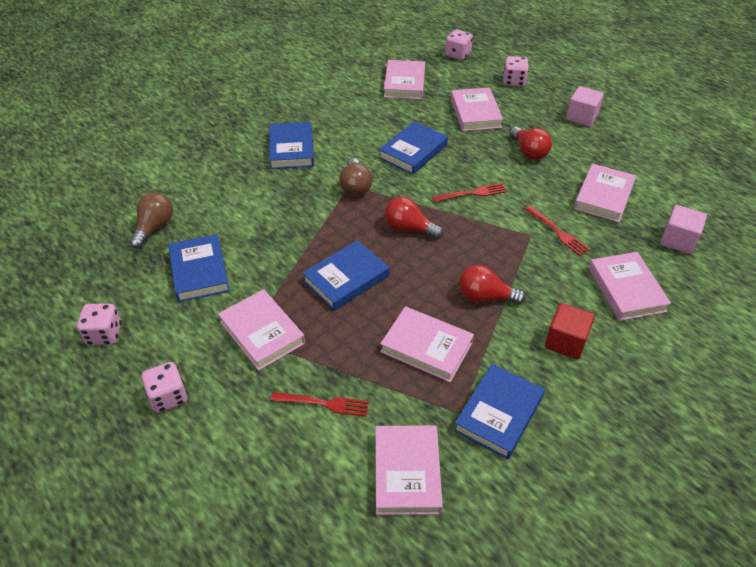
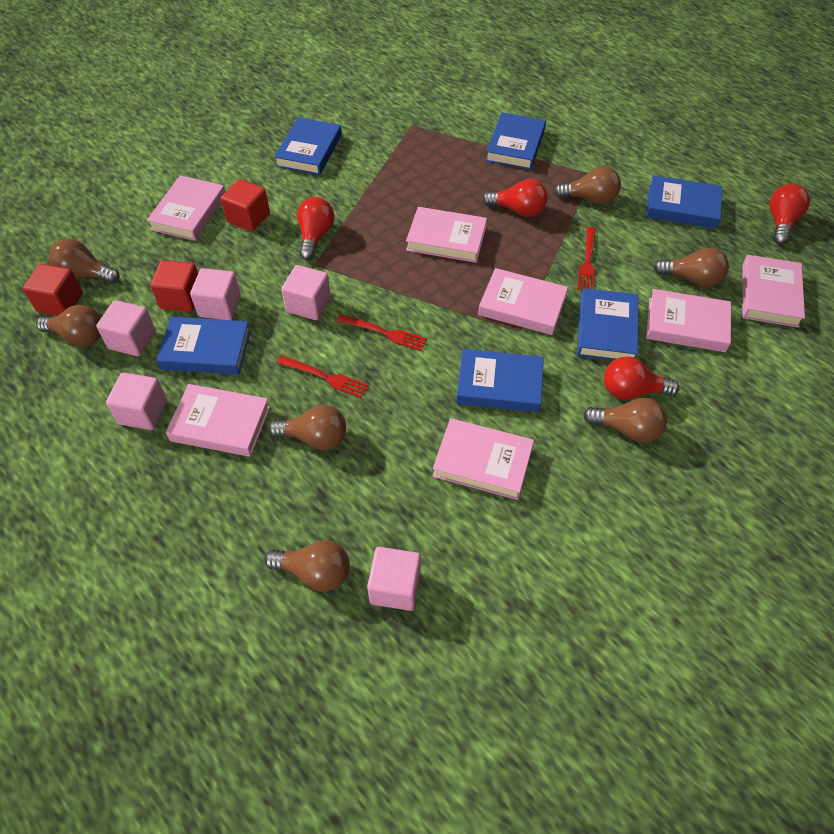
blue book: 5 -> 6
brown light bulb: 2 -> 7
pink cube: 2 -> 5
pink dice: 4 -> 0
red cube: 1 -> 3
red light bulb: 3 -> 4

